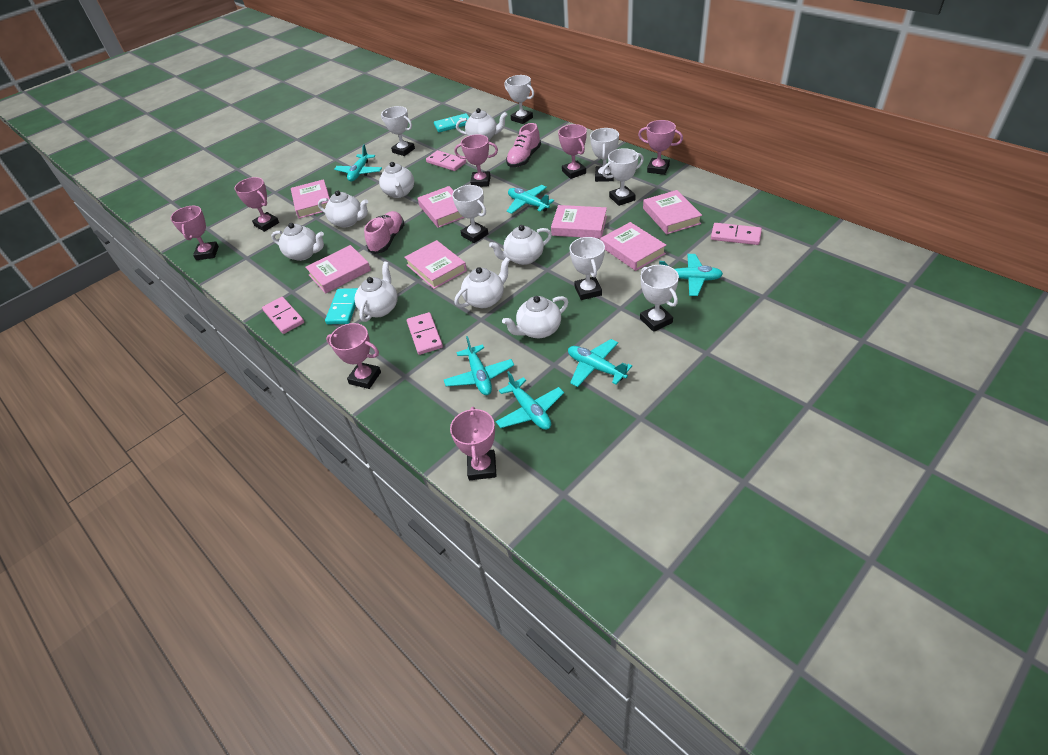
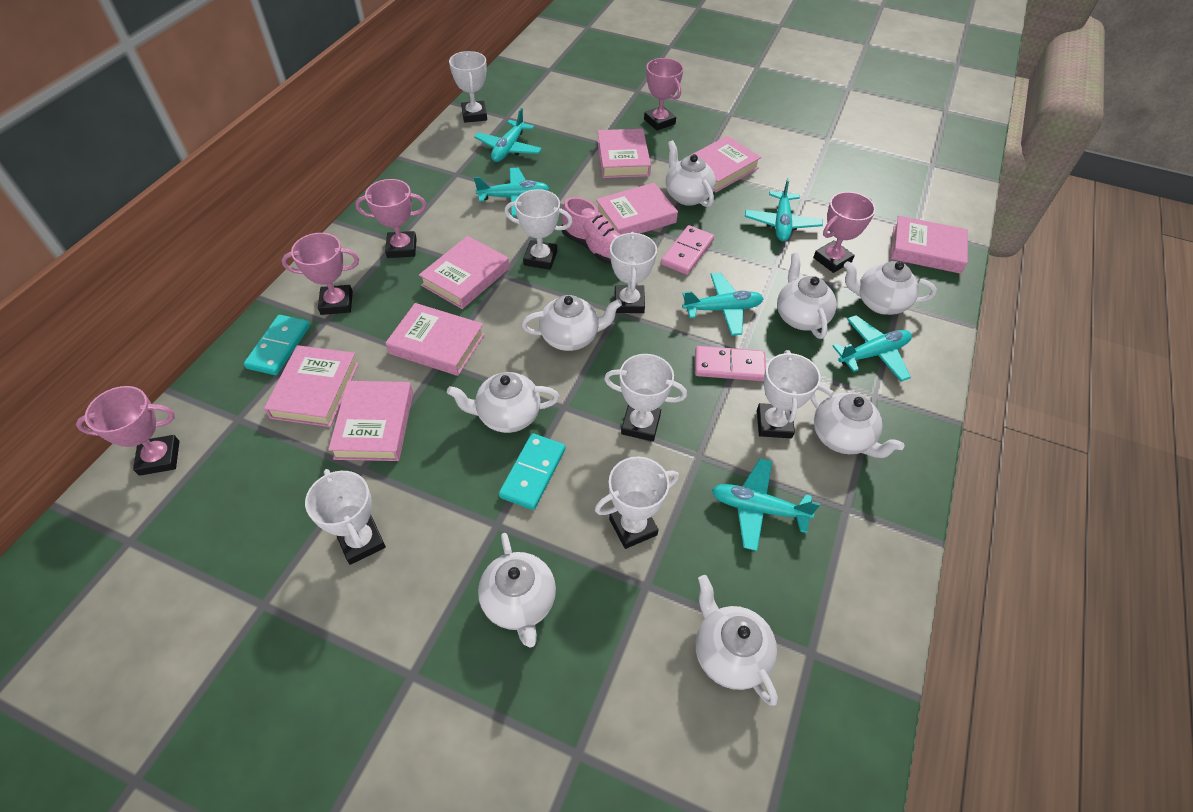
pink book: 7 -> 8
pink domino: 4 -> 2
pink shoe: 2 -> 1
pink trophy: 7 -> 5

